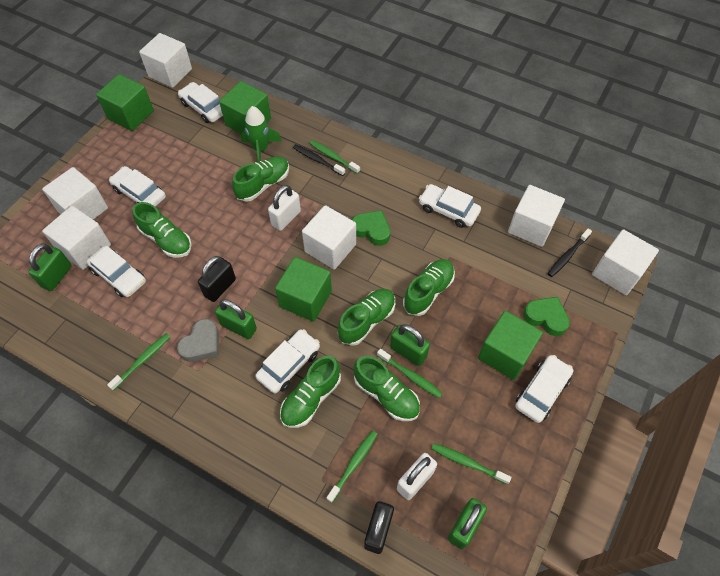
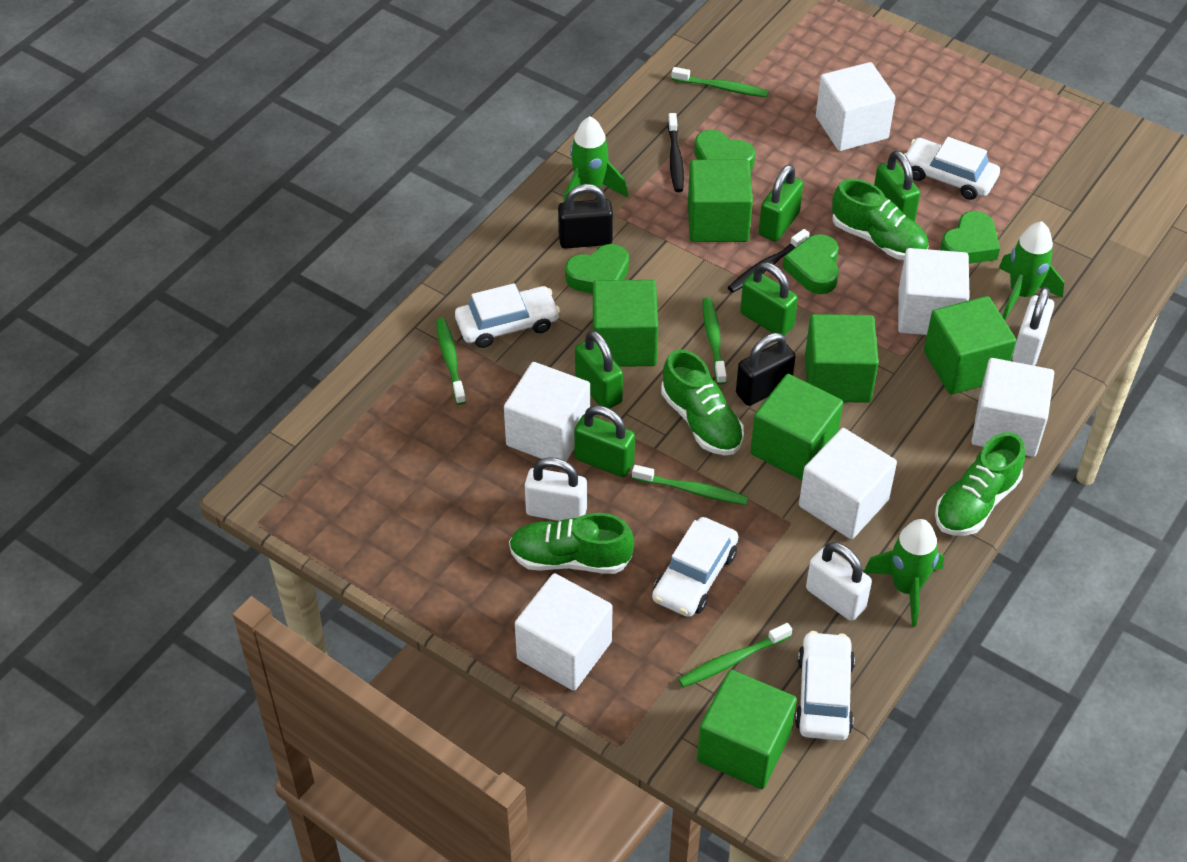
green cube: 4 -> 6
green heart: 2 -> 4
green padlock: 4 -> 5
green rocket: 1 -> 3
green shoe: 6 -> 4
grey heart: 1 -> 0
white car: 6 -> 4
white padlock: 2 -> 3

